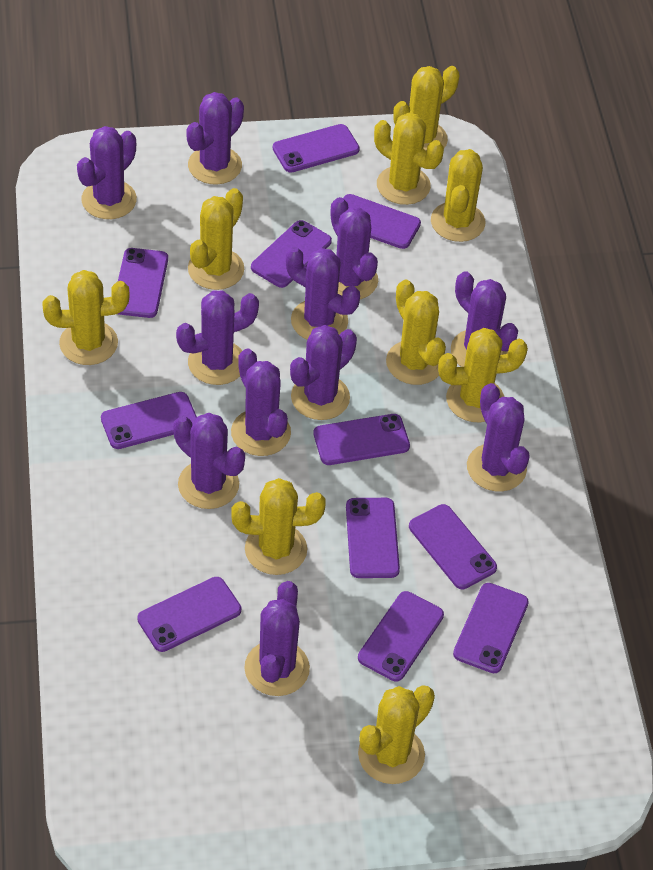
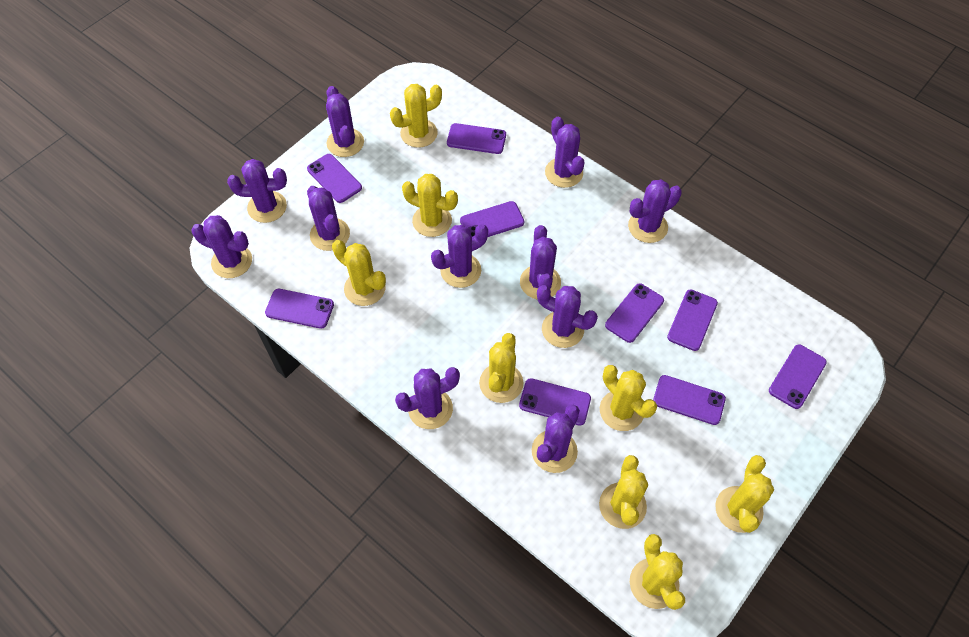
purple phone: 11 -> 9
yellow cactus: 9 -> 8

